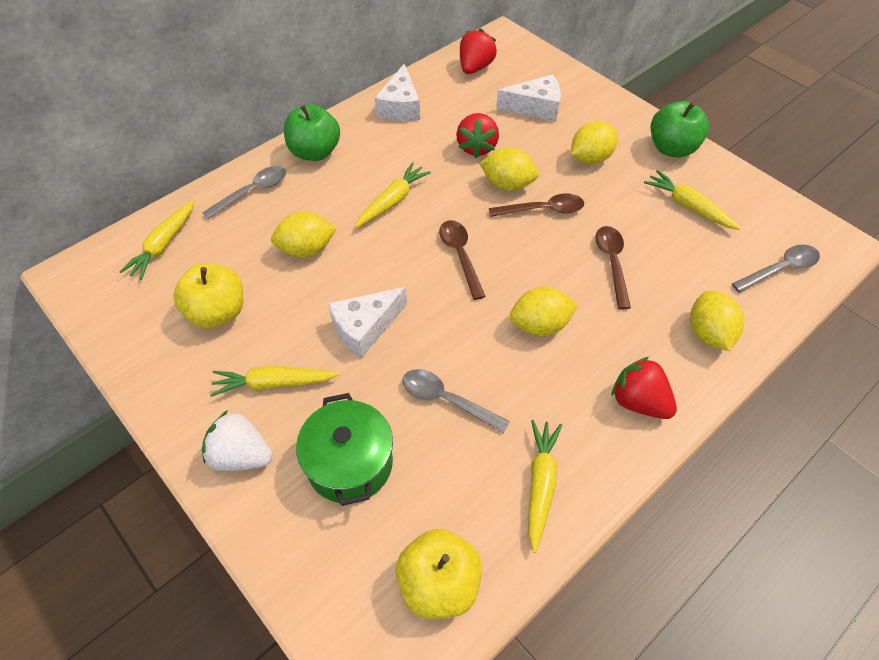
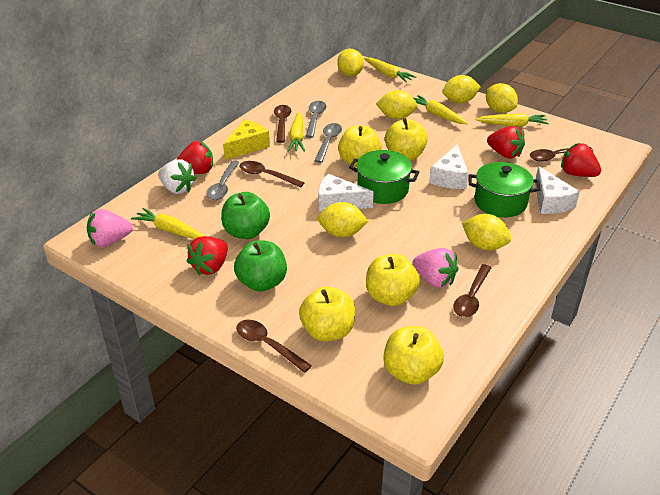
brown spoon: 3 -> 5
green pot: 1 -> 2
pink strawberry: 0 -> 2
red strawberry: 3 -> 4
yellow apple: 2 -> 5
yellow cheese: 0 -> 1
yellow lemon: 5 -> 6

